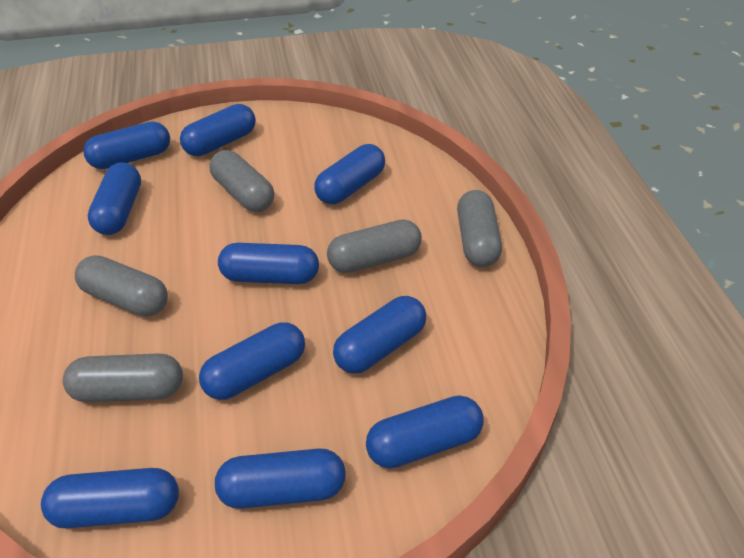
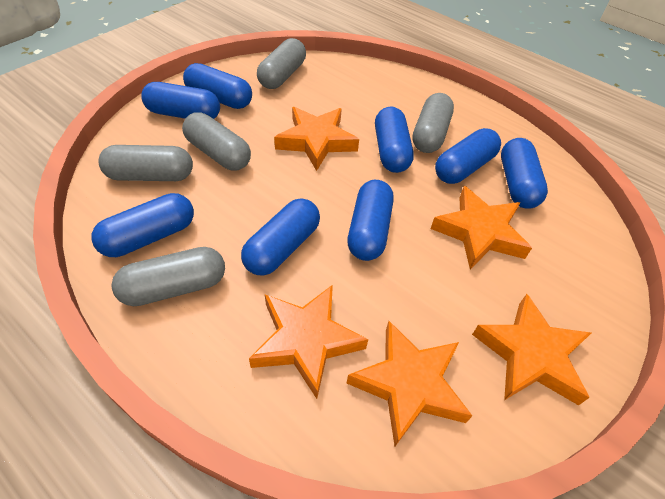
blue capsule: 10 -> 8
orange star: 0 -> 5

